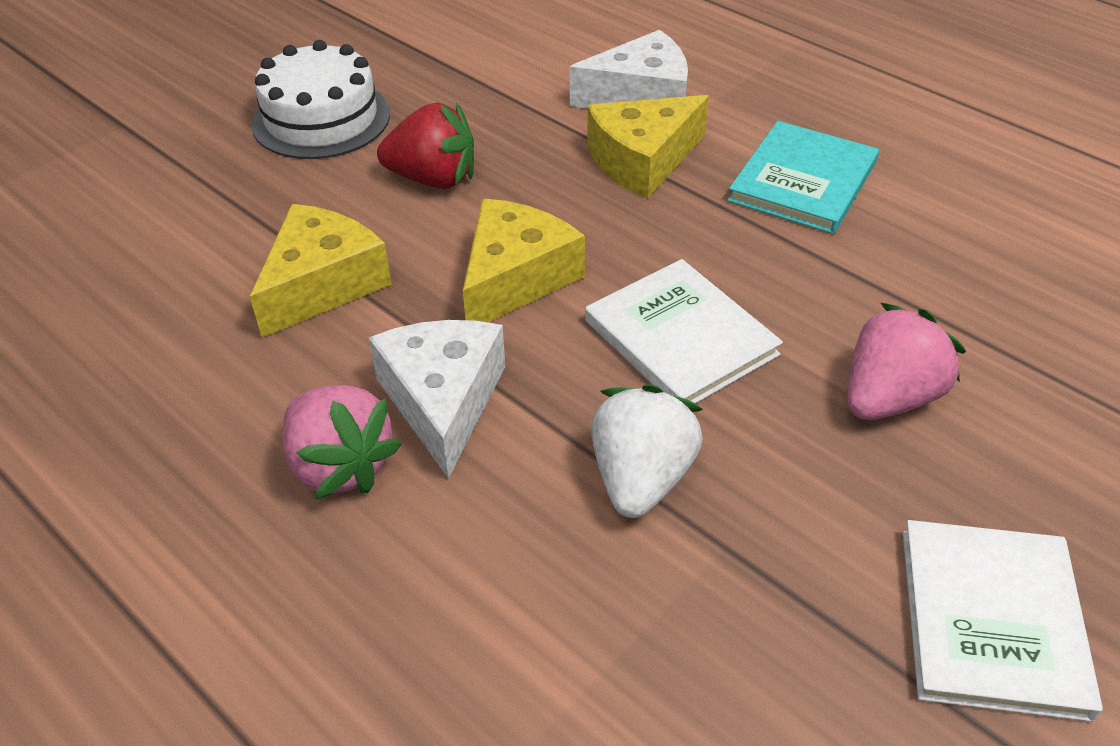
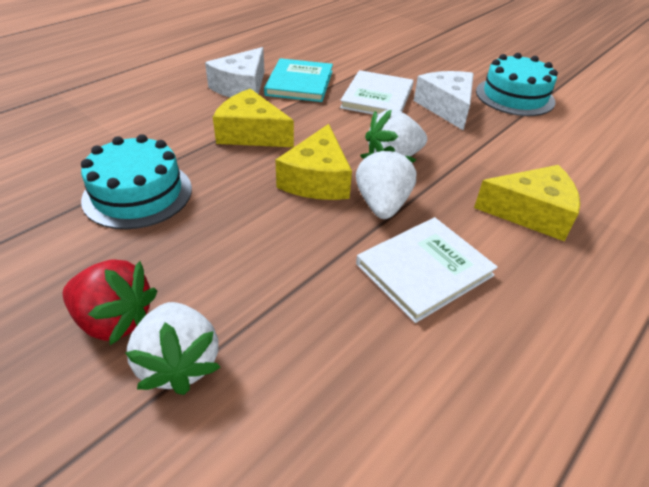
pink strawberry: 2 -> 0
turquoise cake: 0 -> 2
white cake: 1 -> 0
white strawberry: 1 -> 3

